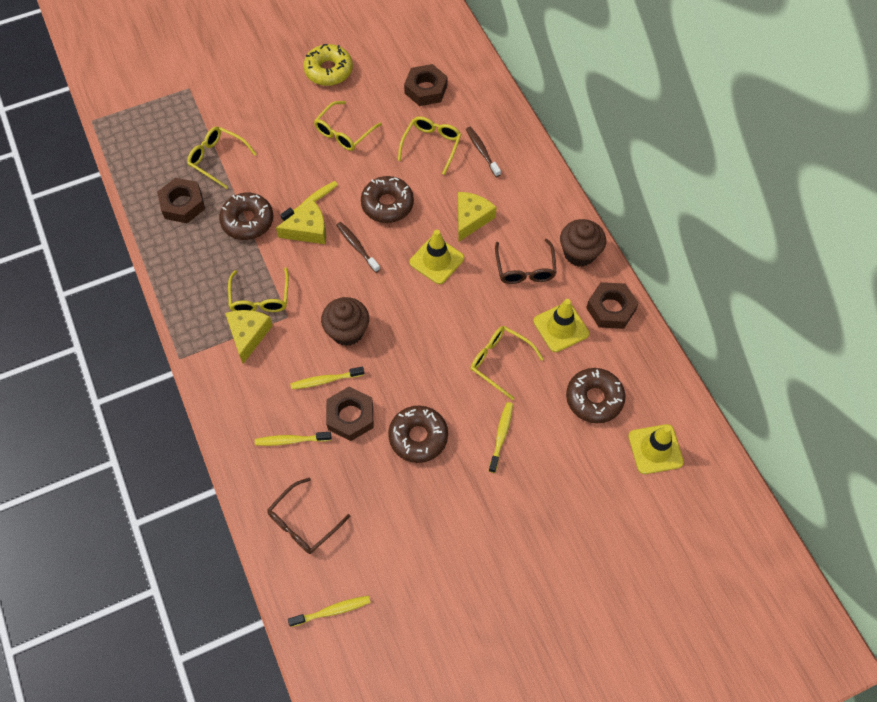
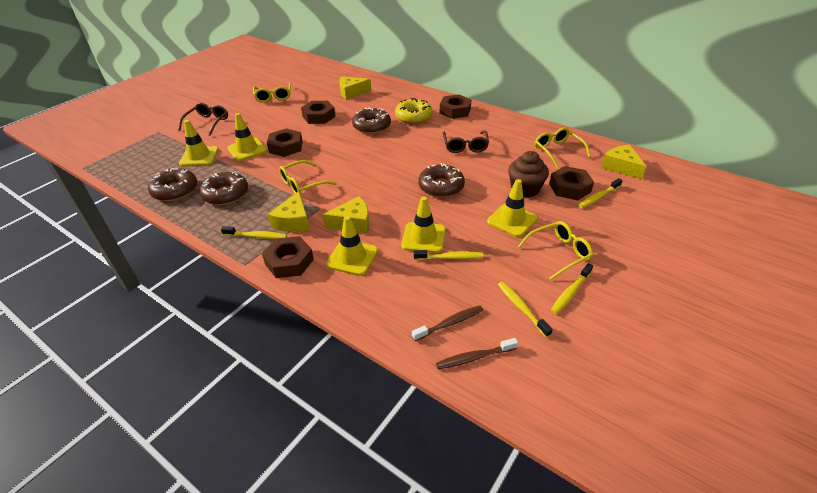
brown cupcake: 2 -> 1
brown nut: 4 -> 5
yellow cheese: 3 -> 4
yellow glasses: 5 -> 4
yellow traffic cone: 3 -> 5

